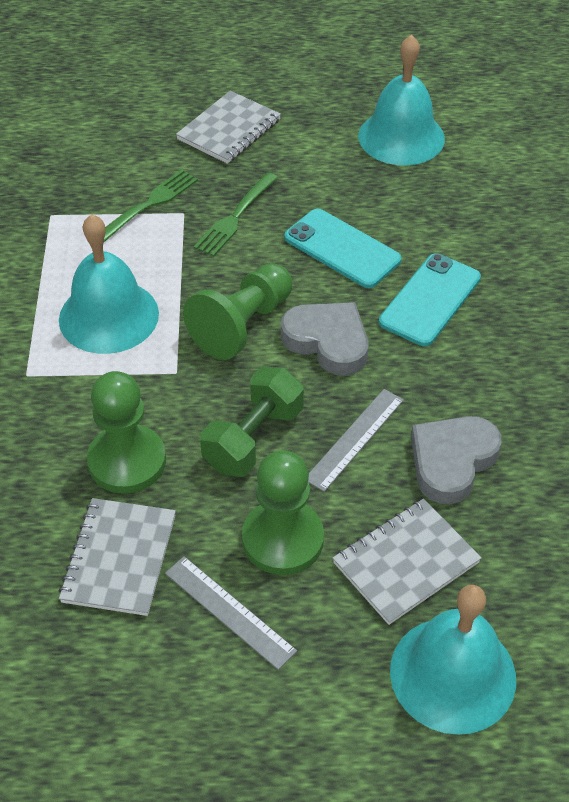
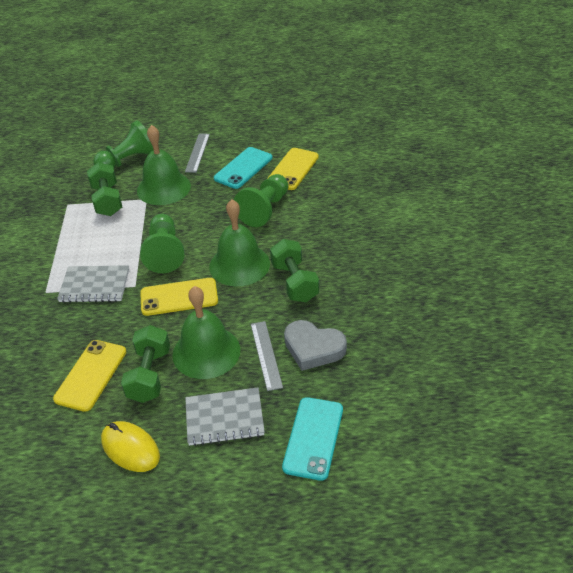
green bell: 0 -> 3
green dumbbell: 1 -> 3
green fork: 2 -> 0
grey heart: 2 -> 1
grey notebook: 3 -> 2
turquoise bell: 3 -> 0
yellow mouse: 0 -> 1
yellow phone: 0 -> 3

